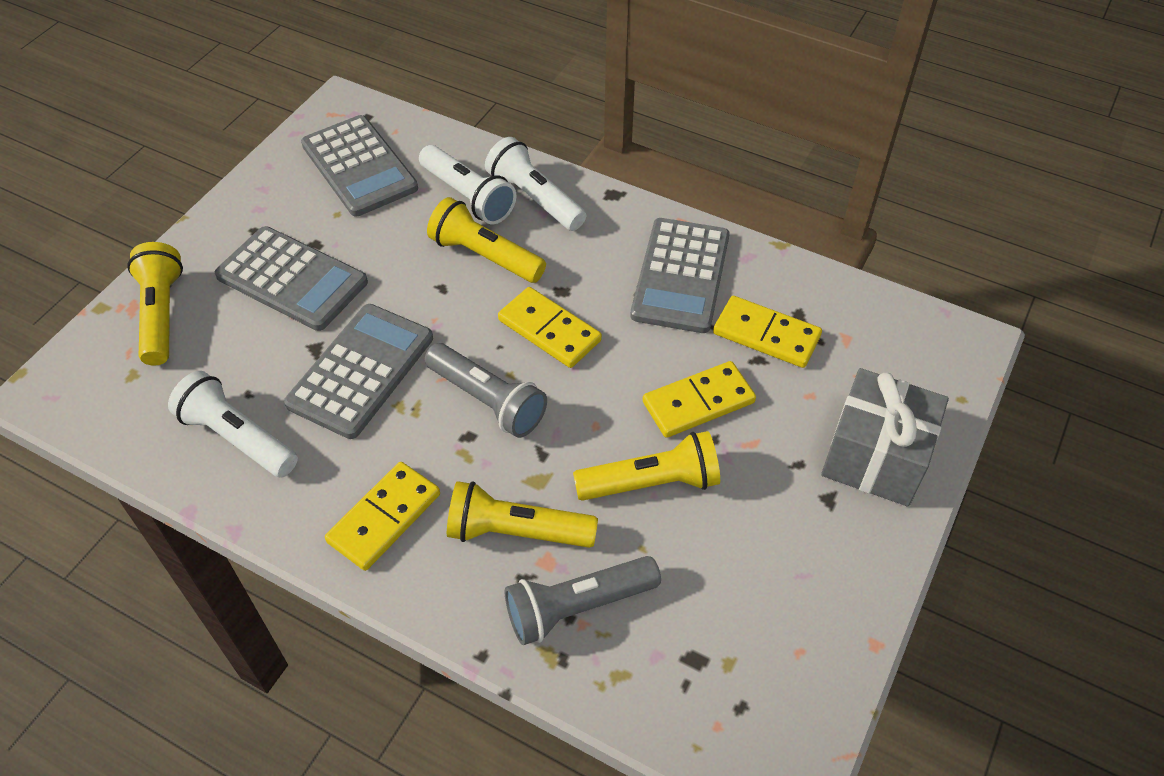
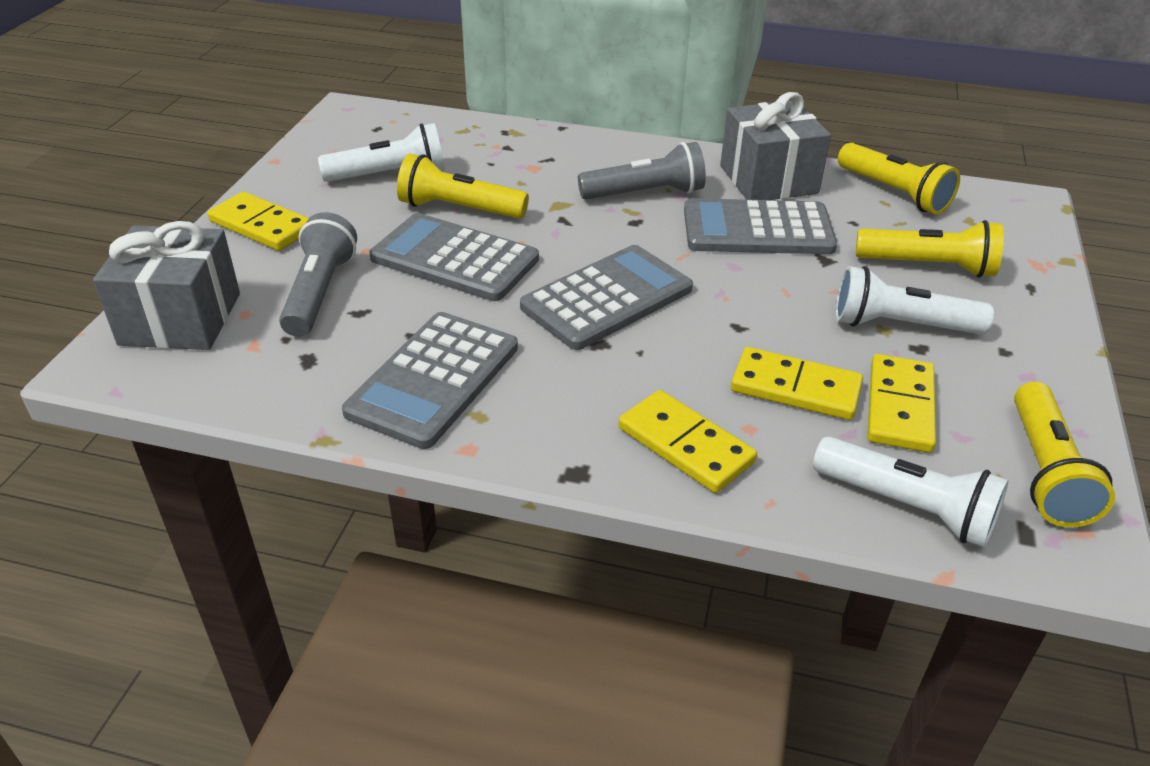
grey gift: 1 -> 2

